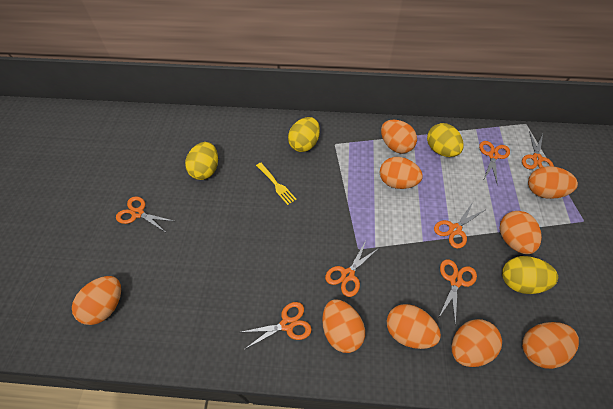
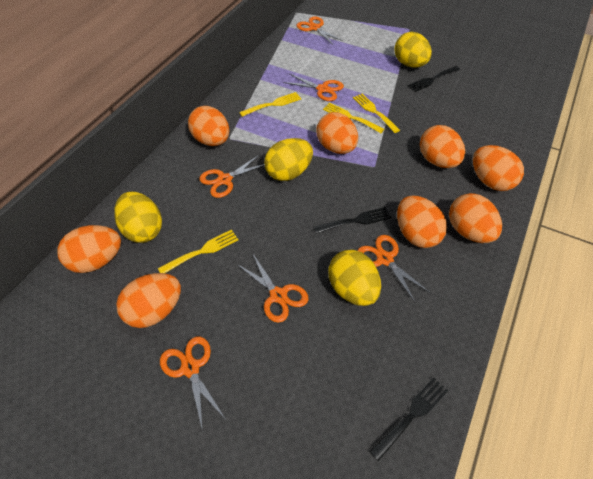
black fork: 0 -> 3
orange egg: 9 -> 8
orange scissors: 7 -> 6
yellow fork: 1 -> 4

